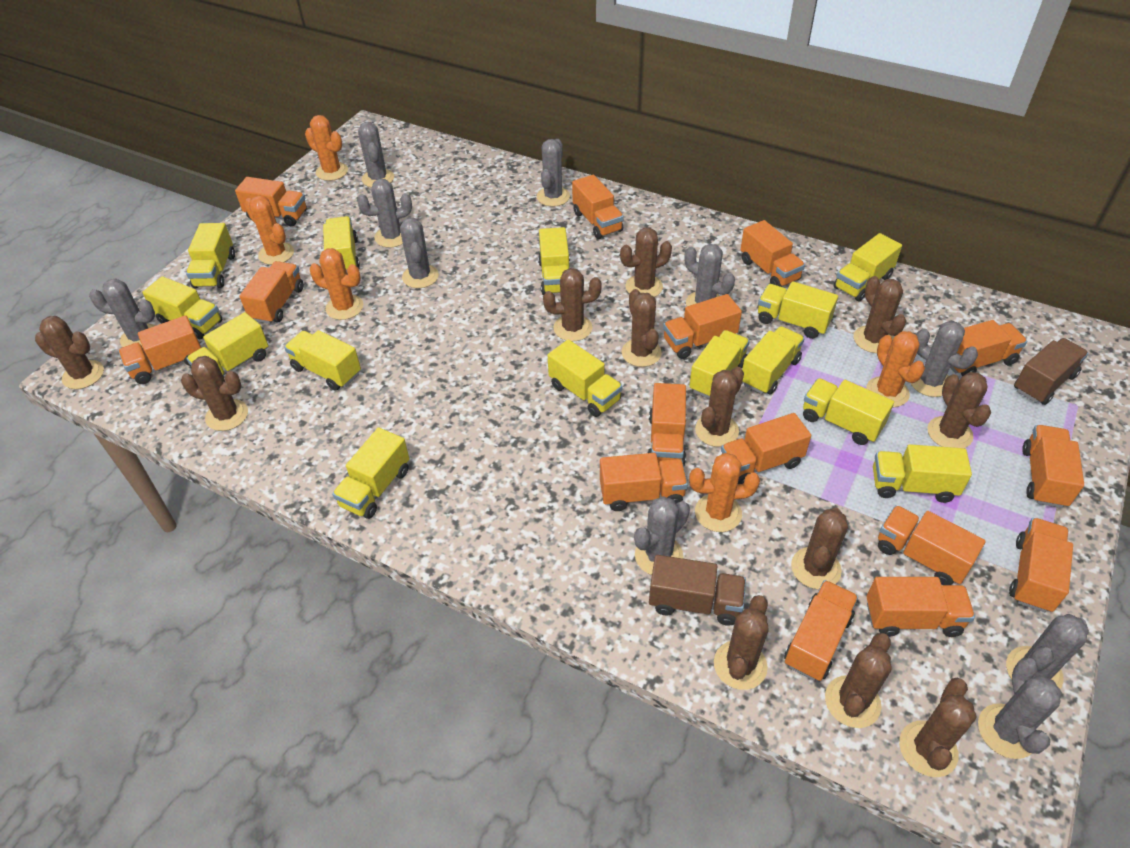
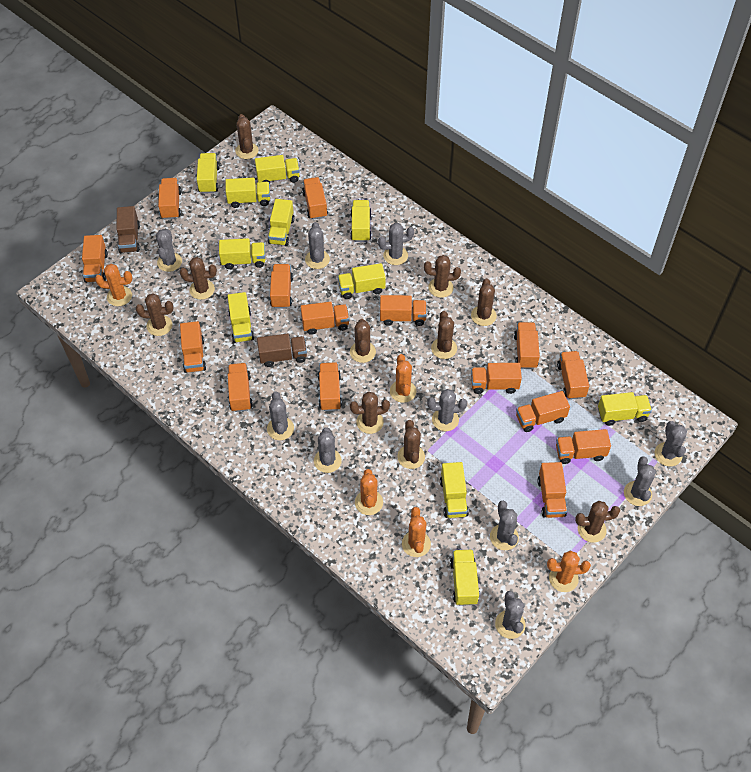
brown cactus: 12 -> 10
yellow truck: 14 -> 11

